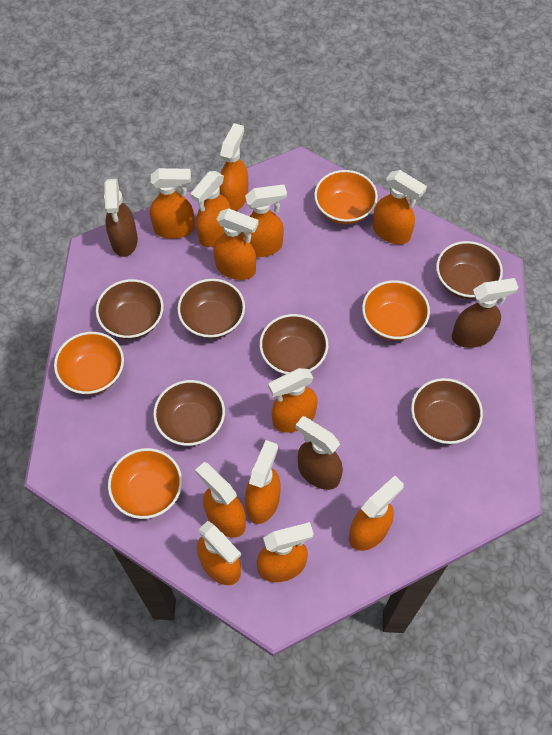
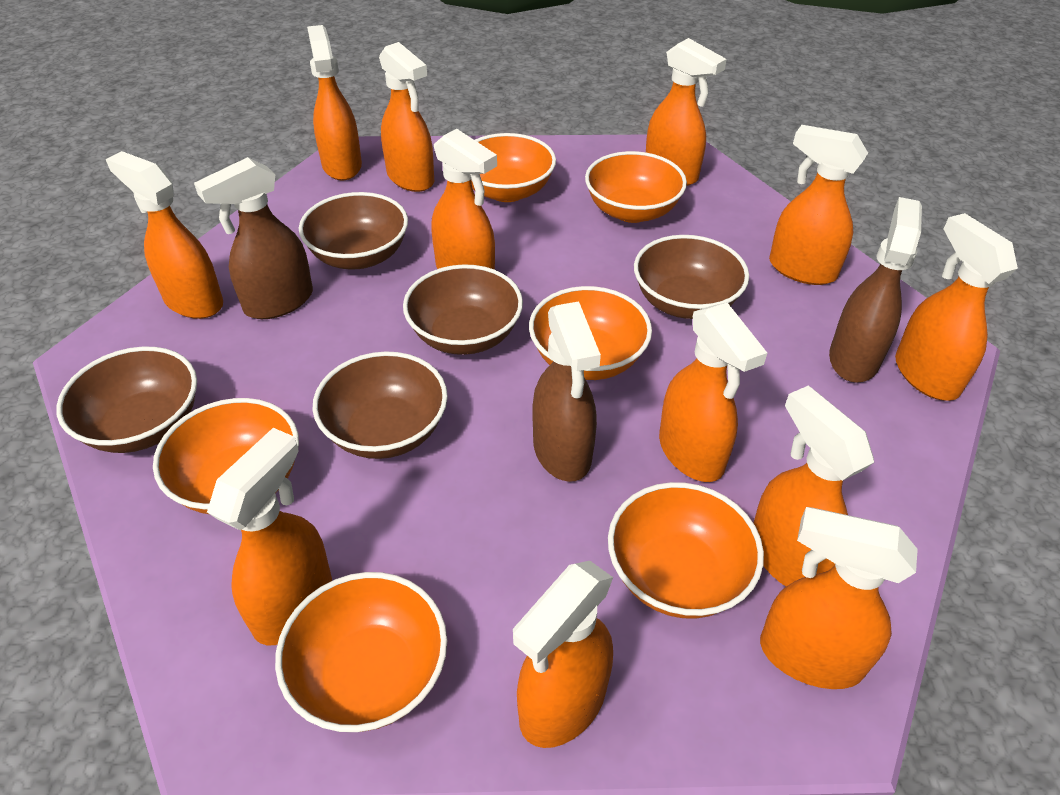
brown bowl: 6 -> 5
orange bowl: 4 -> 6

